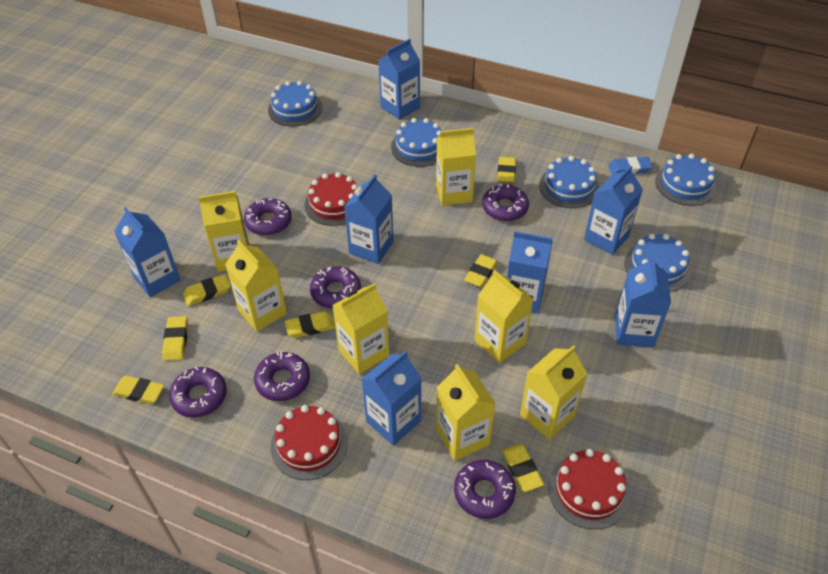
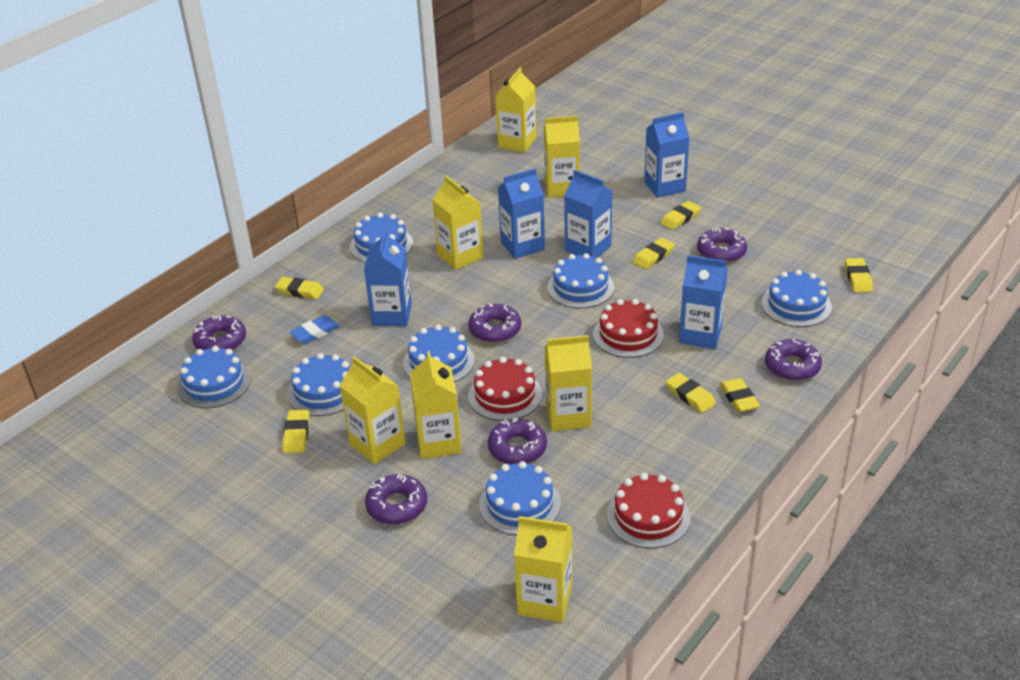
blue cake: 5 -> 7
blue carton: 7 -> 5

